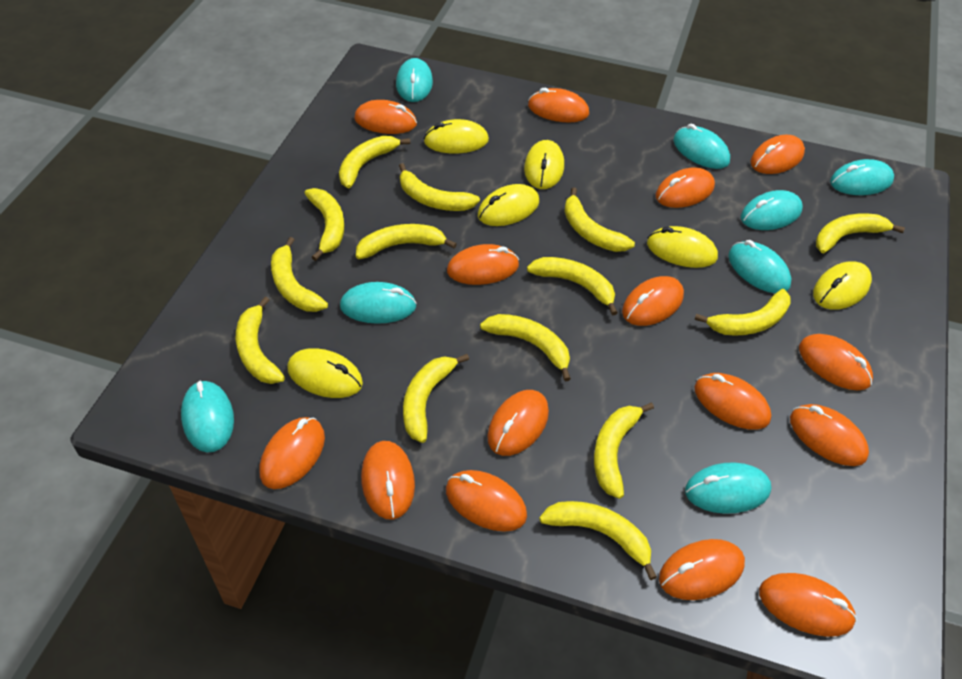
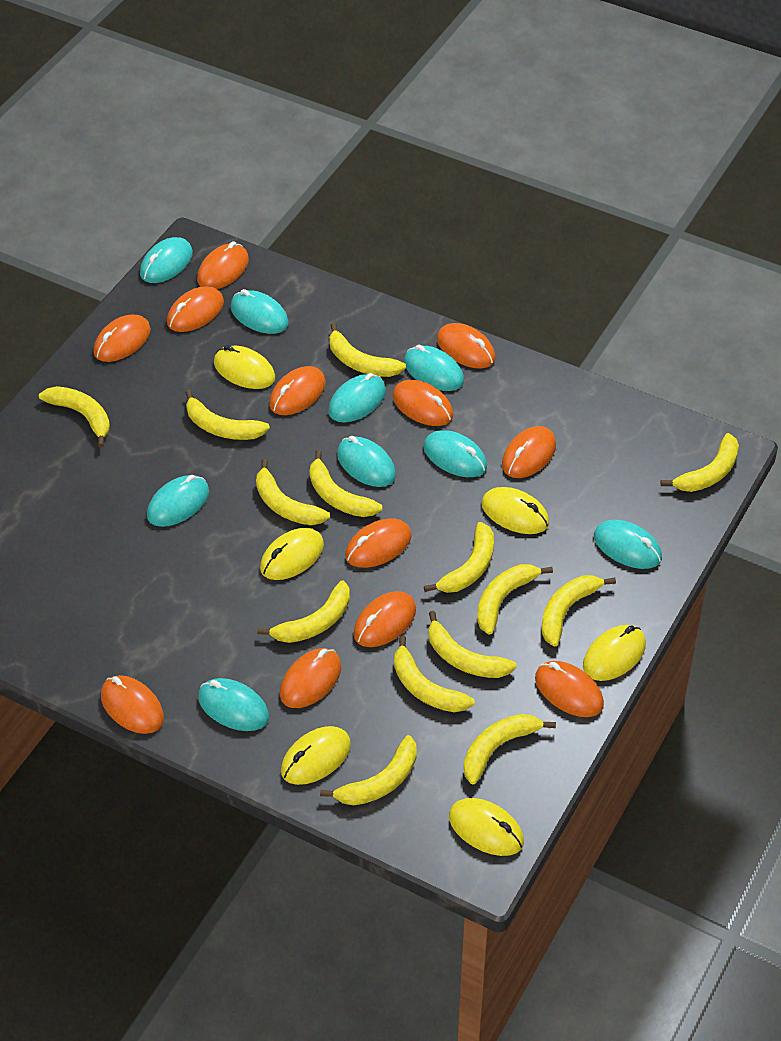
orange mouse: 15 -> 12
turquoise mouse: 8 -> 9

